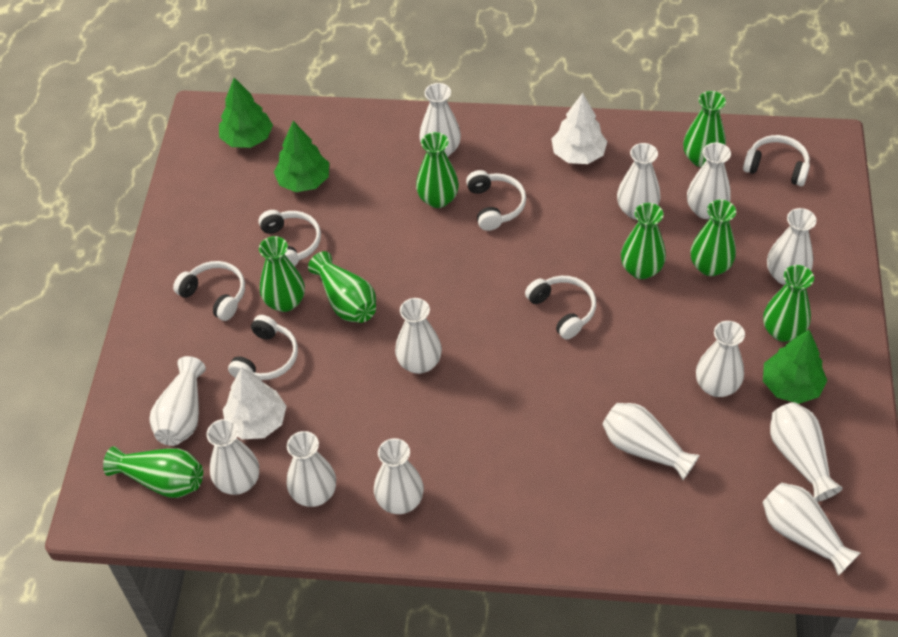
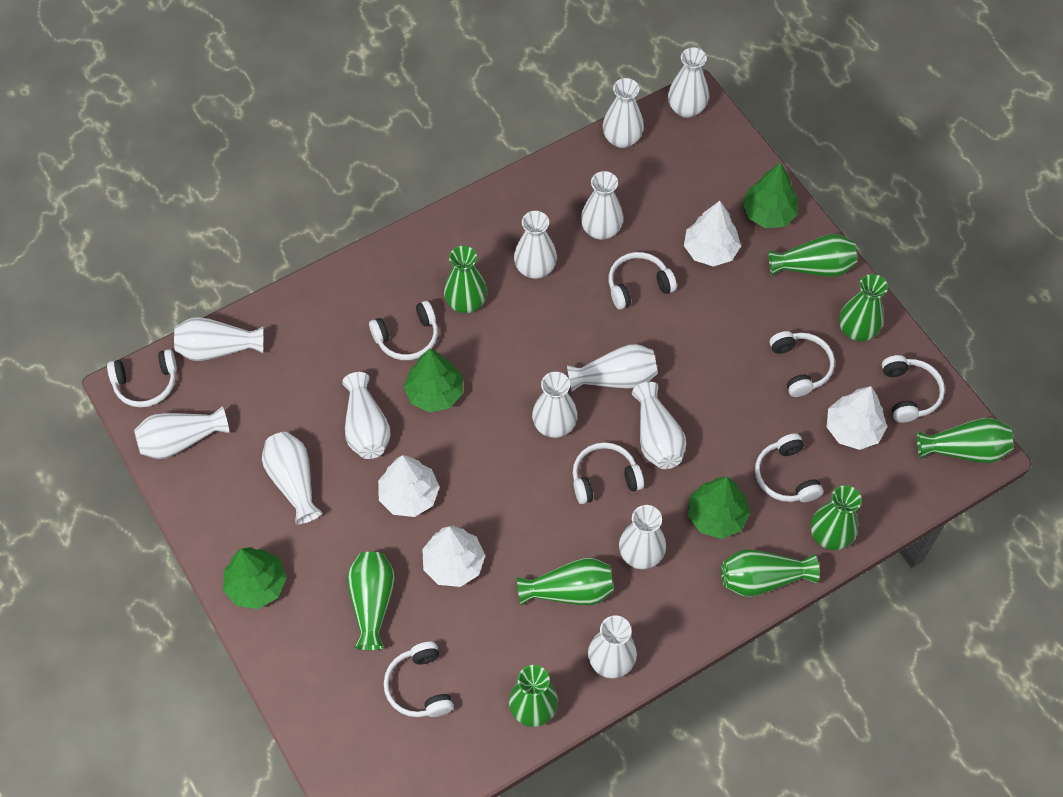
green tree: 3 -> 4
green vase: 8 -> 9
white headphones: 6 -> 8
white tree: 2 -> 4

